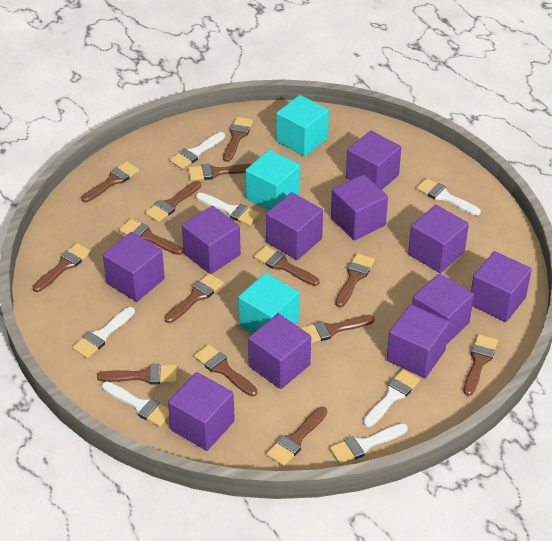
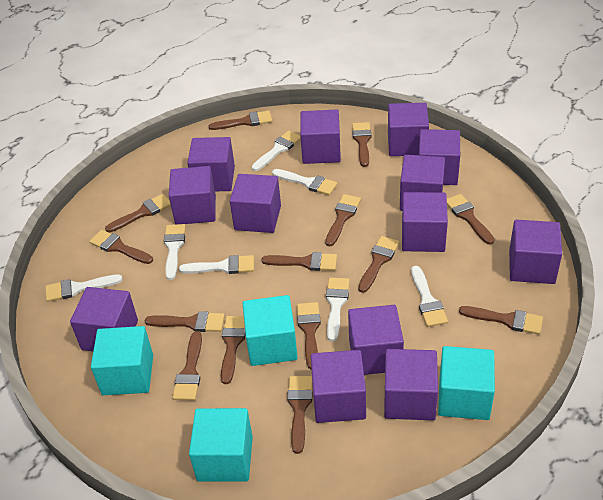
purple cube: 11 -> 13
turquoise cube: 3 -> 4

